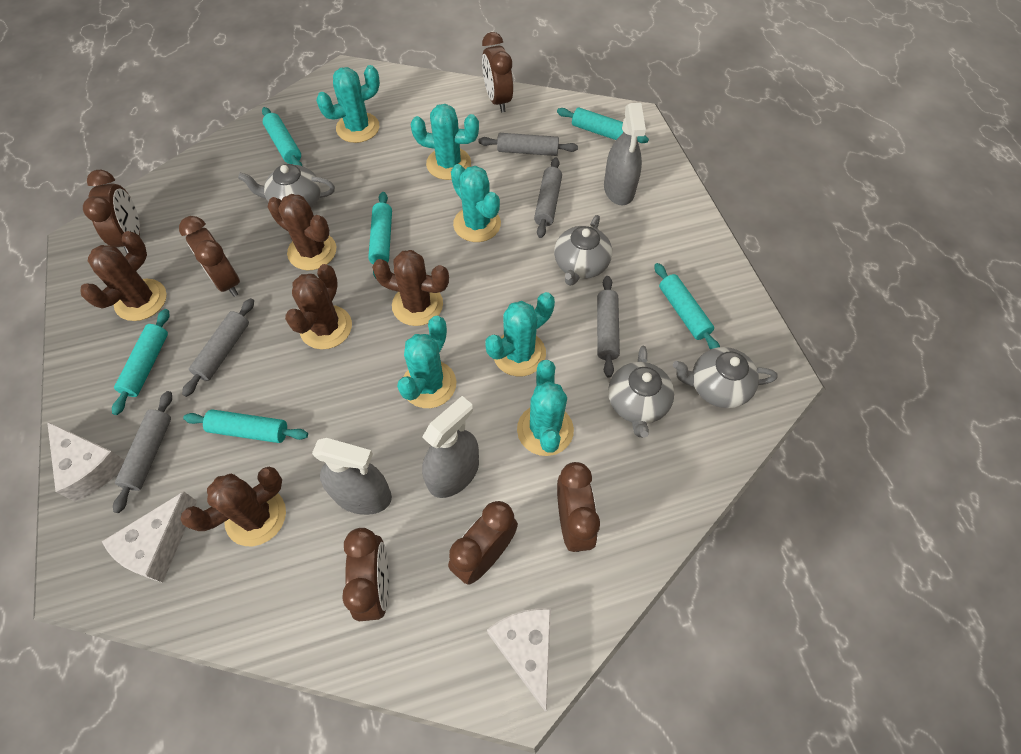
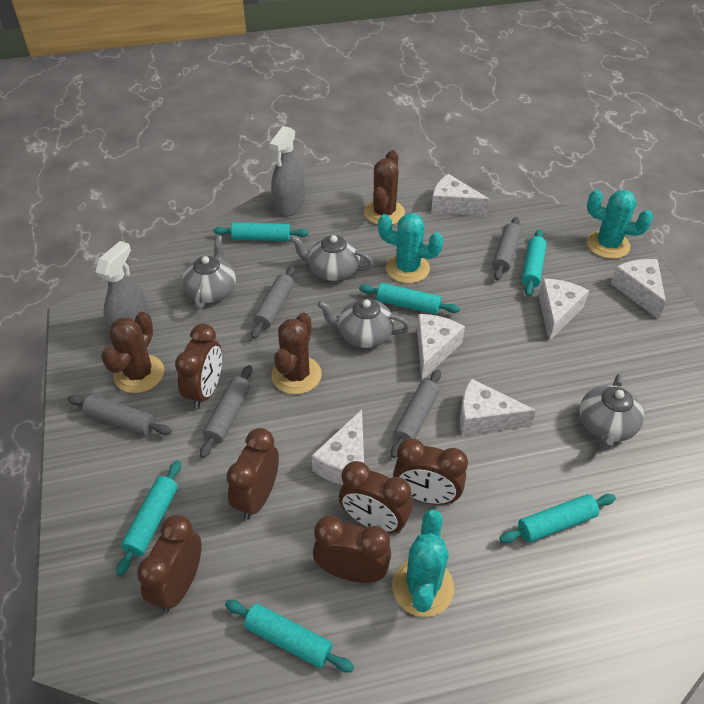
brown cactus: 5 -> 3
grey spray bottle: 3 -> 2
turquoise cactus: 6 -> 3
white cheese: 3 -> 6

